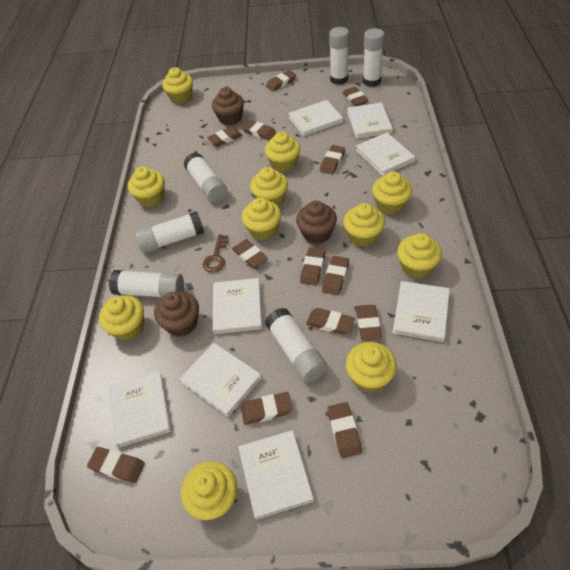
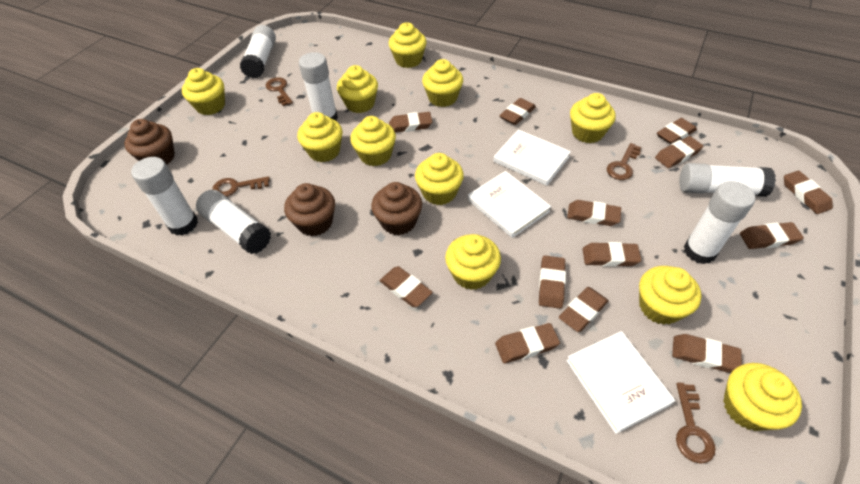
brown key: 1 -> 4
white book: 8 -> 3

